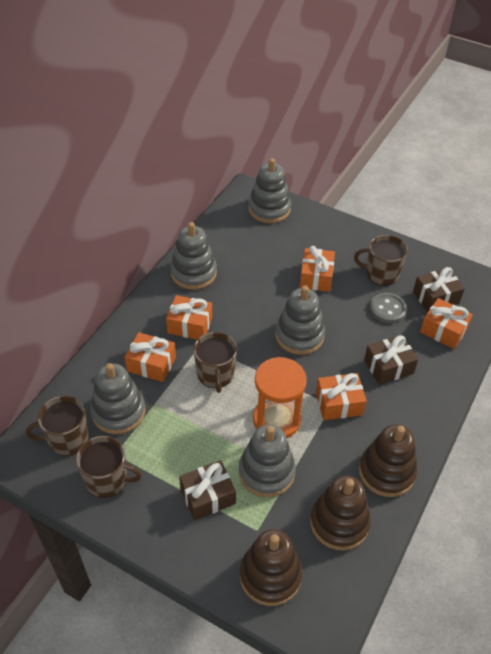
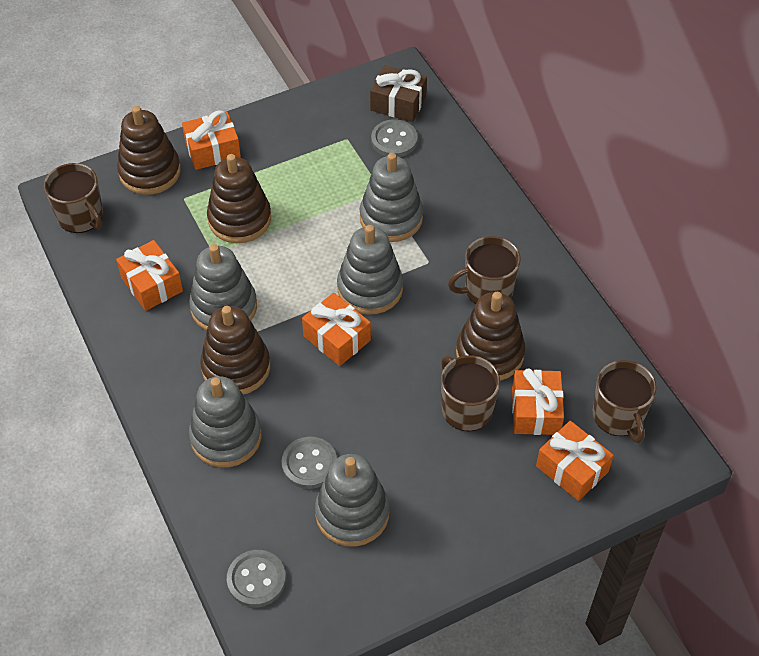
brown gift: 3 -> 1
brown stacking toy: 3 -> 4
grey button: 1 -> 3
orange hourglass: 1 -> 0

